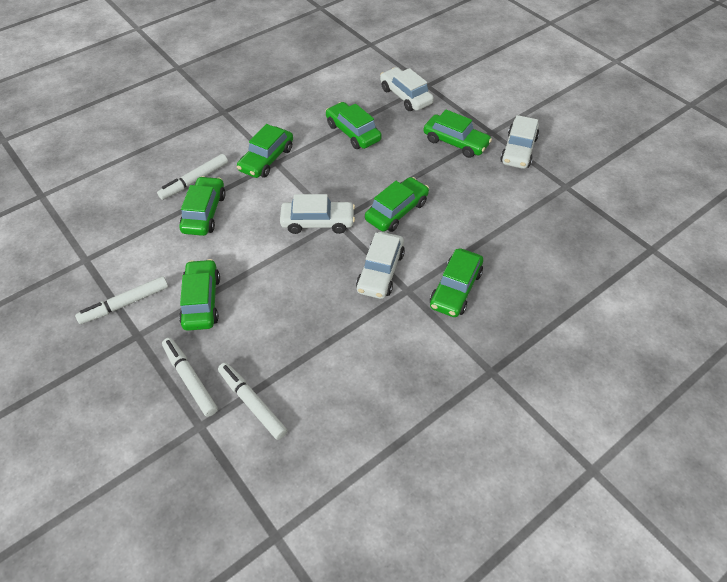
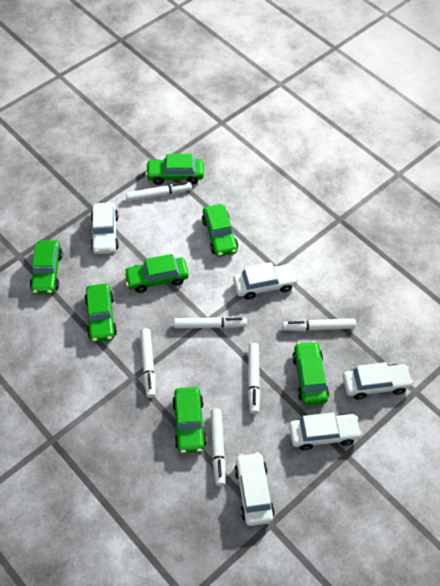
white car: 4 -> 5
white marker: 4 -> 6

